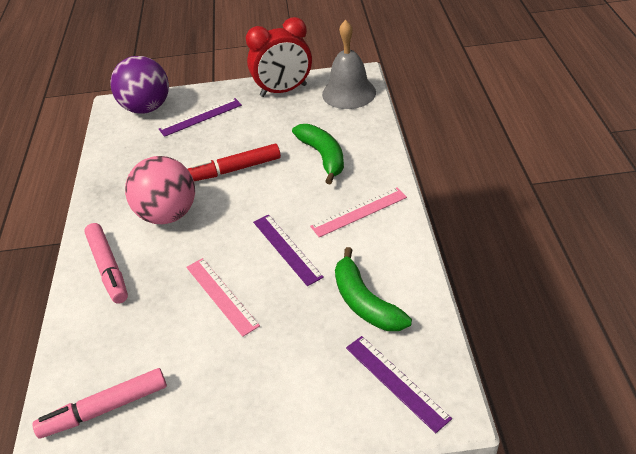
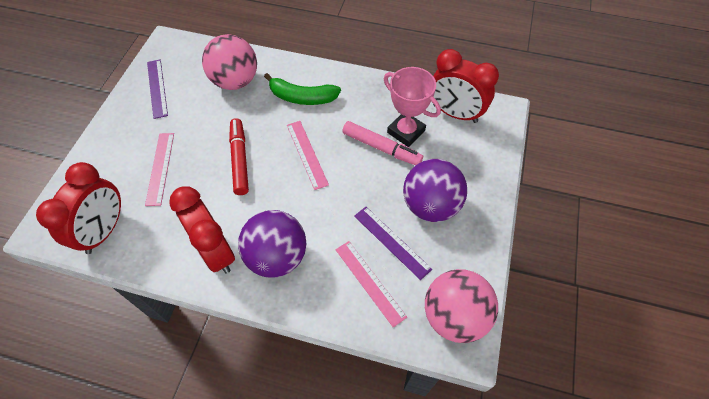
green banana: 2 -> 1
grey bell: 1 -> 0
pink ball: 1 -> 2
pink marker: 2 -> 1
pink ruler: 2 -> 3
pink trophy: 0 -> 1
purple ball: 1 -> 2
purple ruler: 3 -> 2
red clock: 1 -> 3

